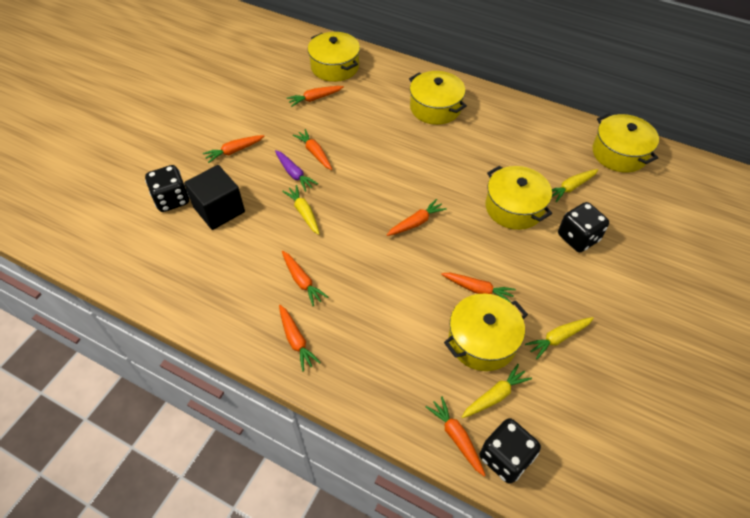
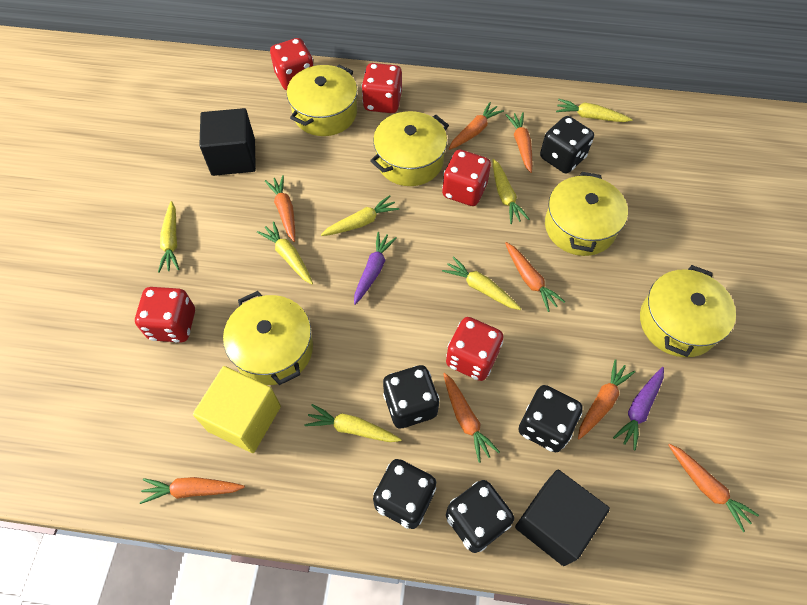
black cube: 1 -> 2
black dice: 3 -> 5
purple carrot: 1 -> 2
red dice: 0 -> 5
yellow carrot: 4 -> 7
yellow cube: 0 -> 1

